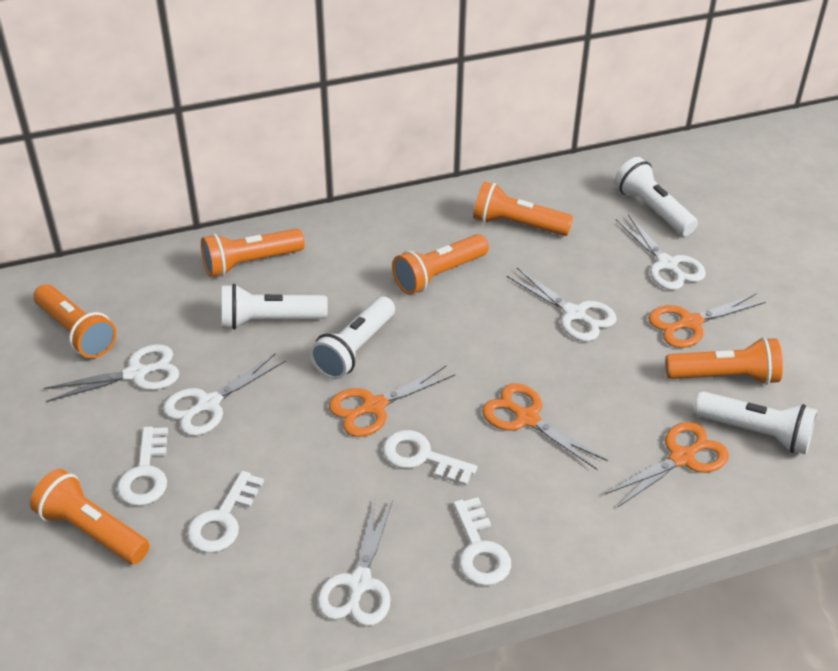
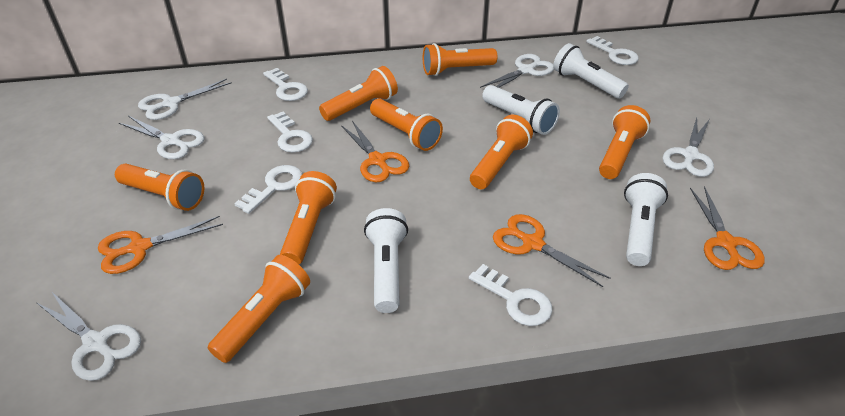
orange flashlight: 6 -> 8
white key: 4 -> 5

